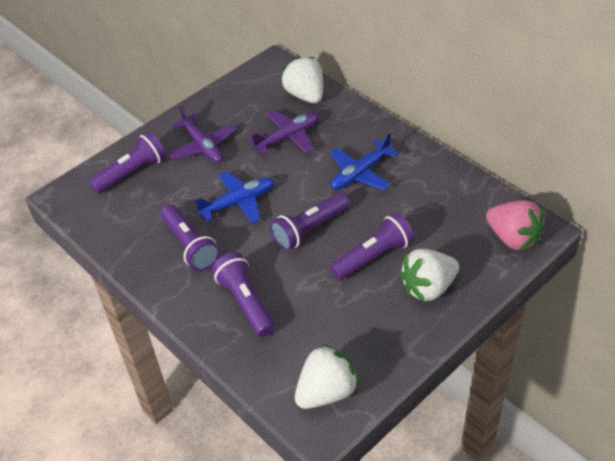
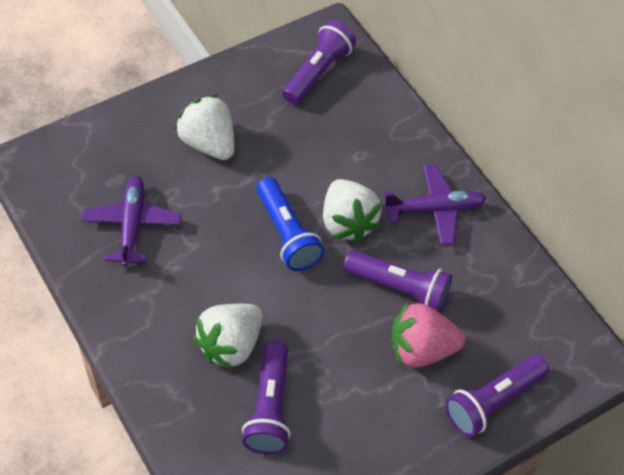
blue flashlight: 0 -> 1
blue plane: 2 -> 0
purple flashlight: 5 -> 4

